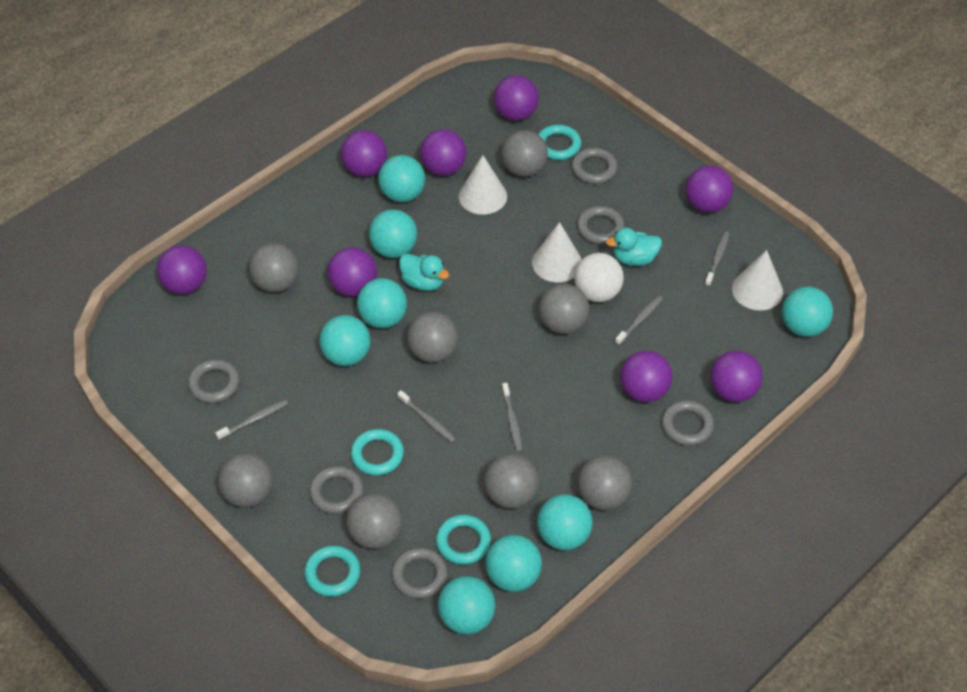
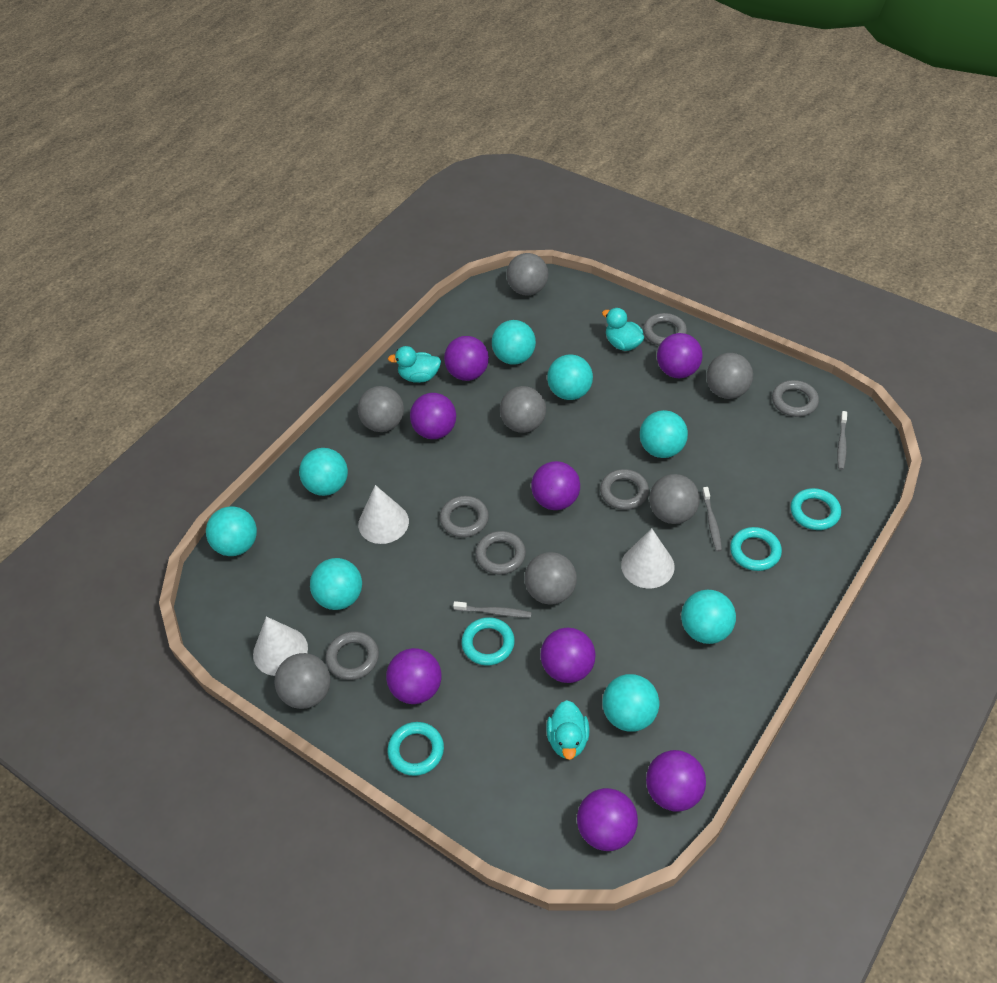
grey ball: 8 -> 7
grey toothbrush: 5 -> 3
turquoise duck: 2 -> 3
white ball: 1 -> 0

